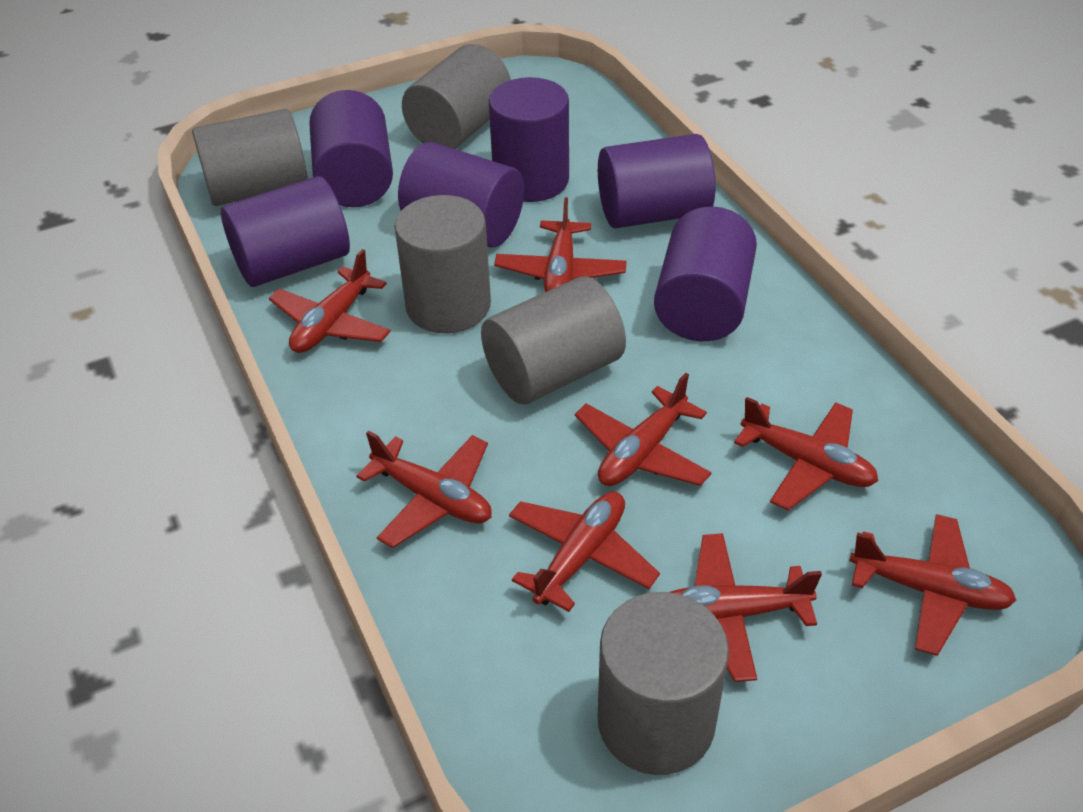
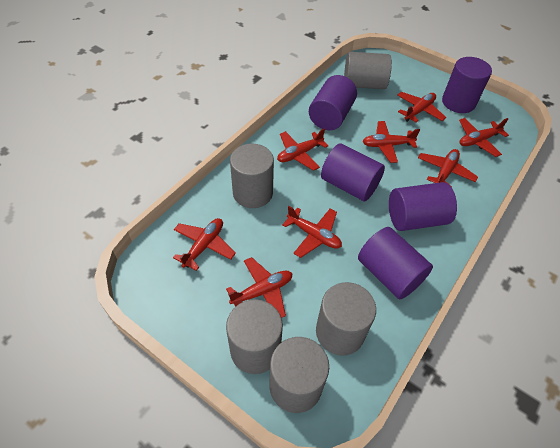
purple cylinder: 6 -> 5

